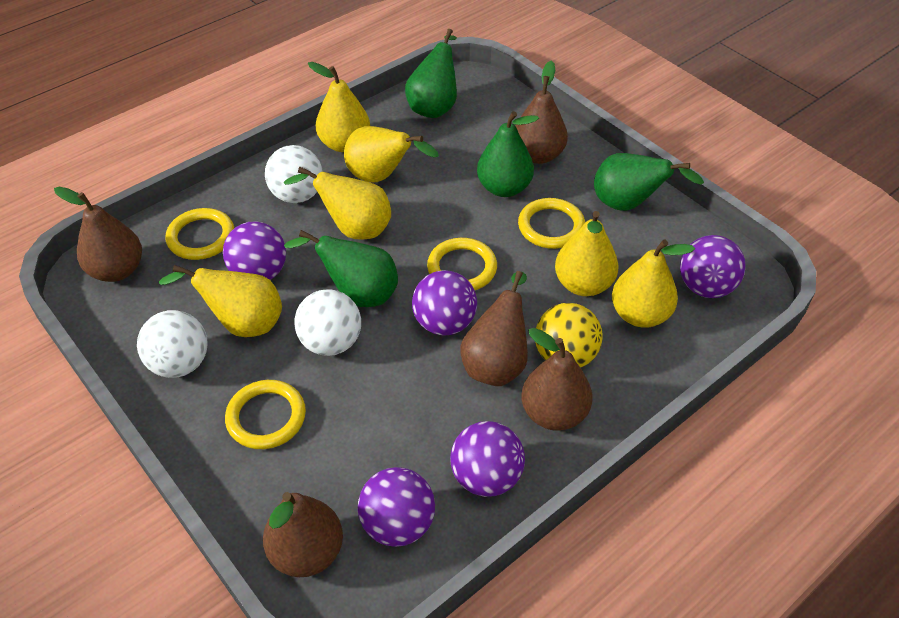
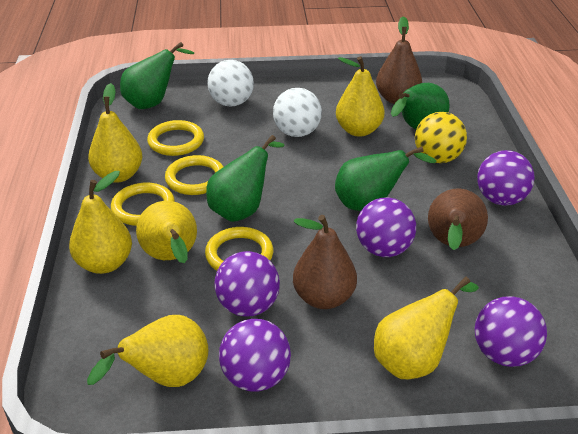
brown pear: 5 -> 3
white ball: 3 -> 2

